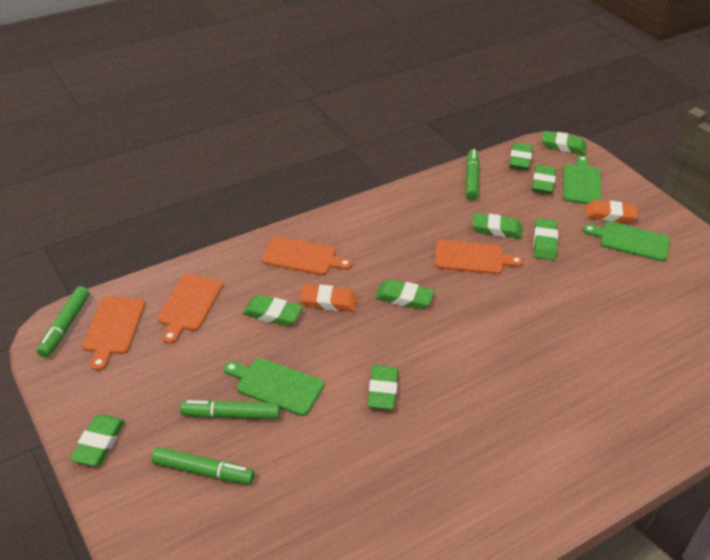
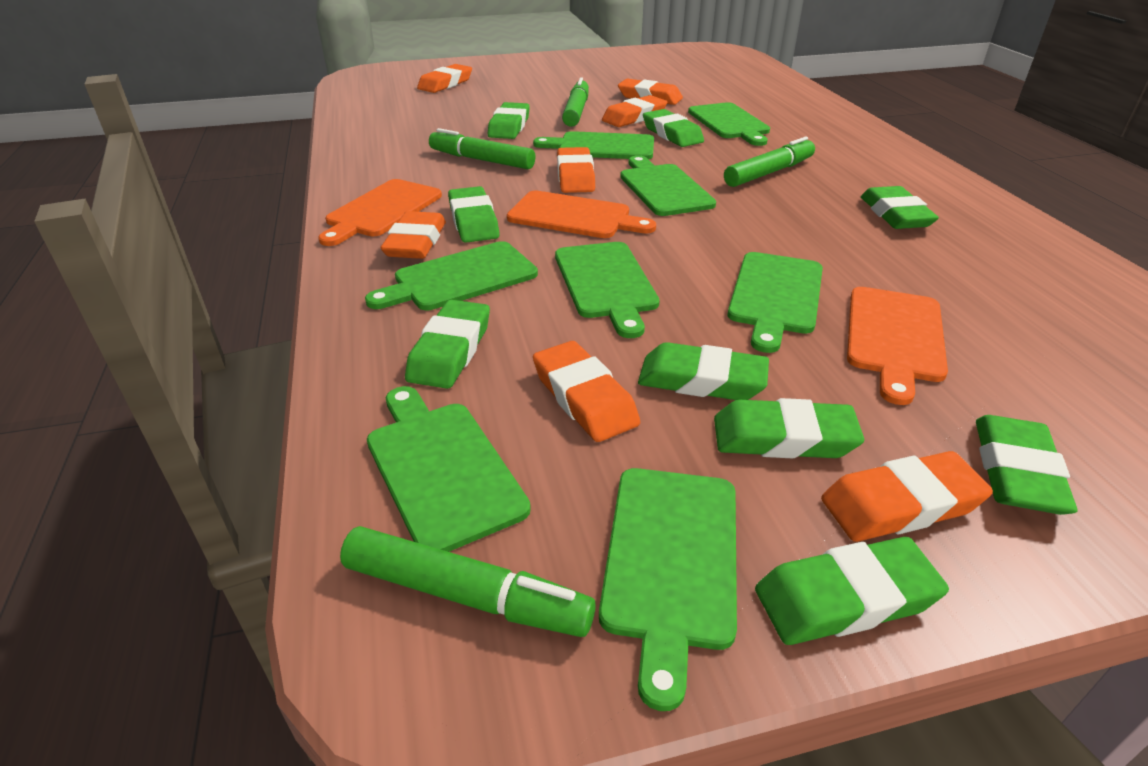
green cutting board: 3 -> 8
orange cutting board: 4 -> 3
orange eraser: 2 -> 7

